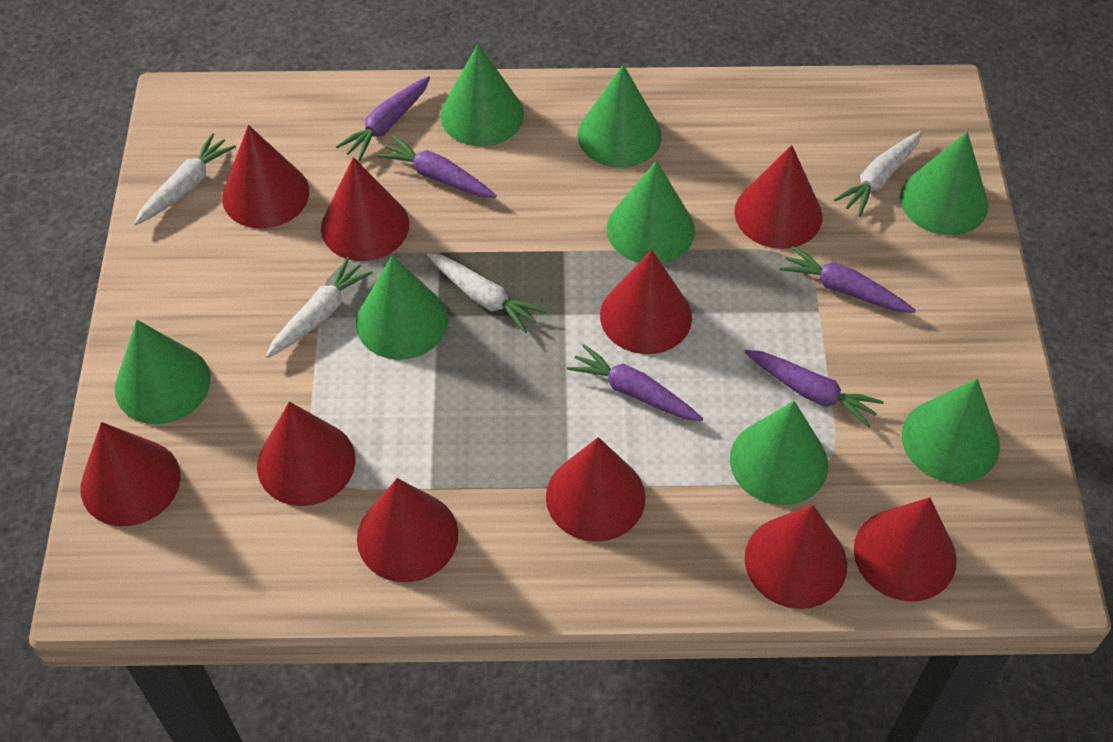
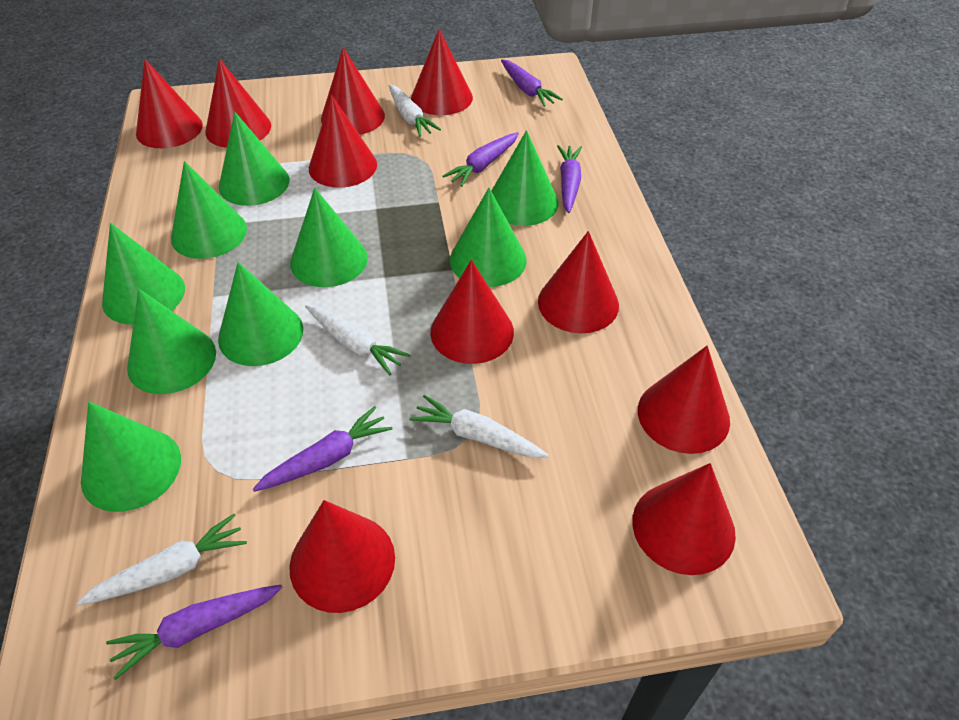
green cone: 8 -> 9

